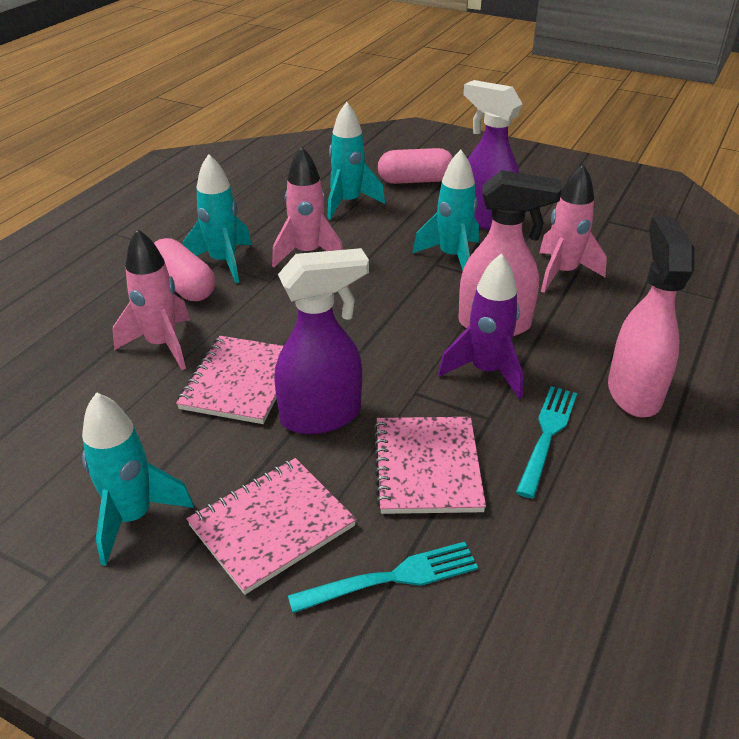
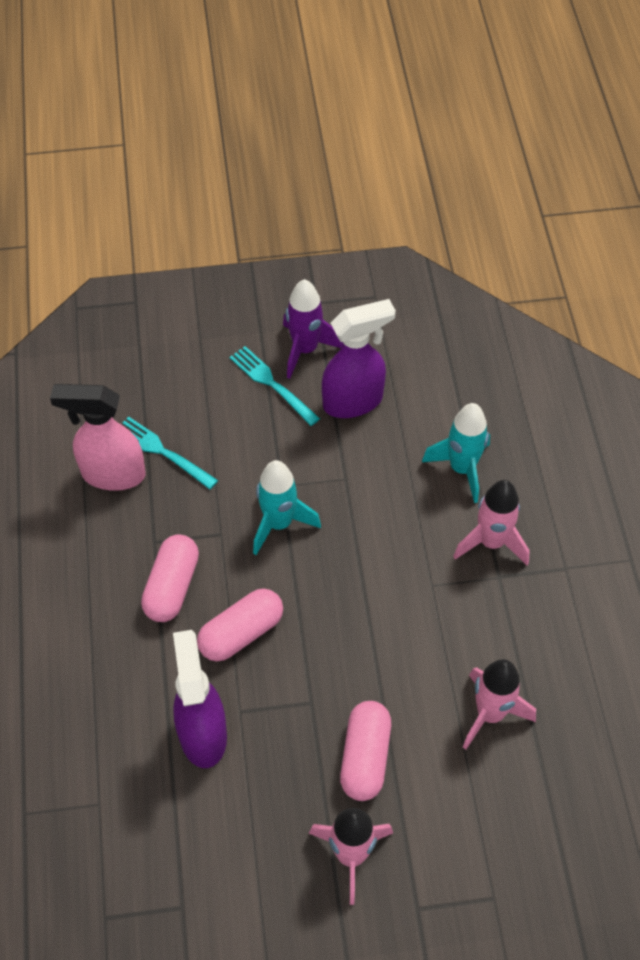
pink capsule: 2 -> 3
pink notebook: 3 -> 0
pink spray bottle: 2 -> 1
turquoise rocket: 4 -> 2

